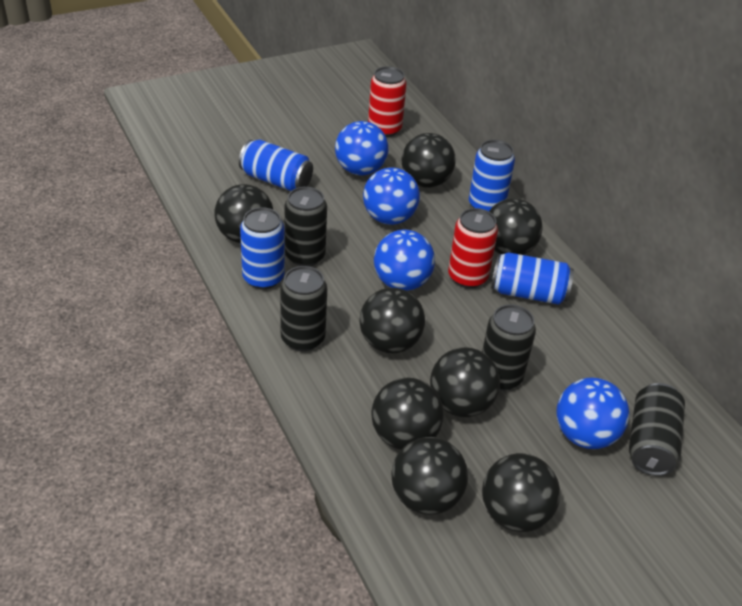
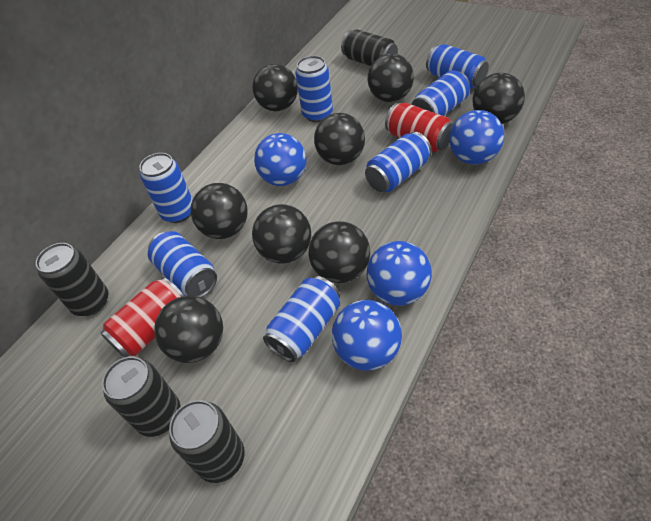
blue can: 4 -> 7

